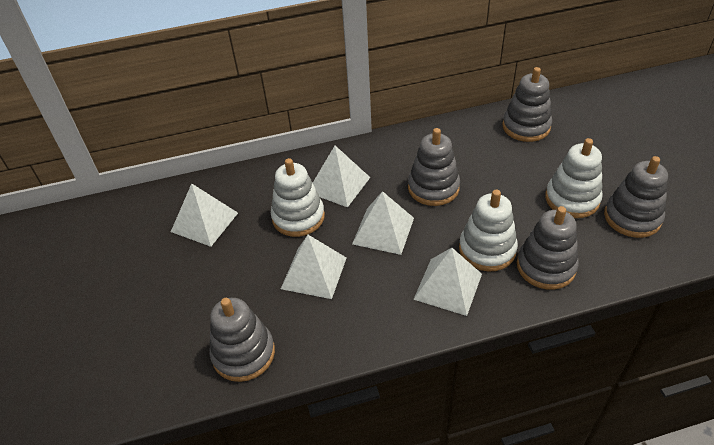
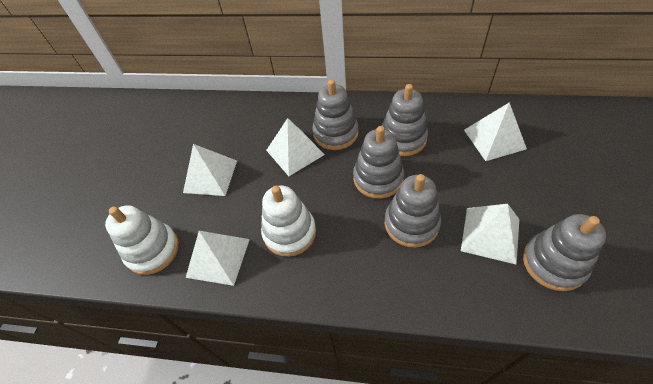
white stacking toy: 3 -> 2

